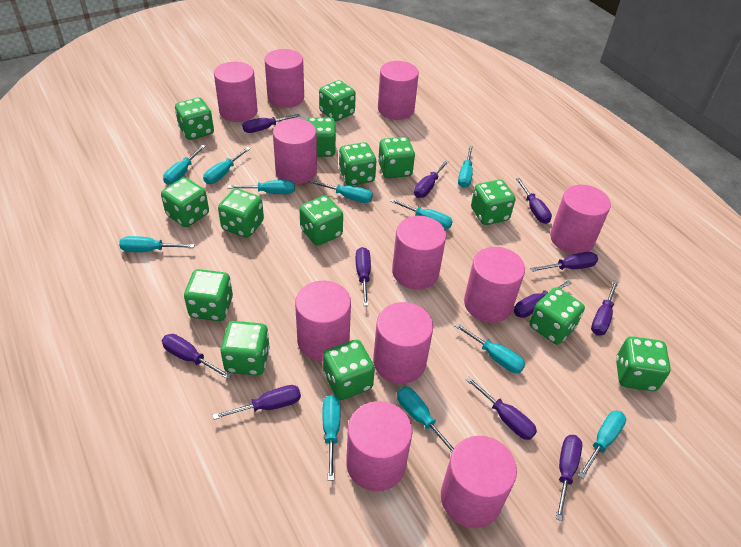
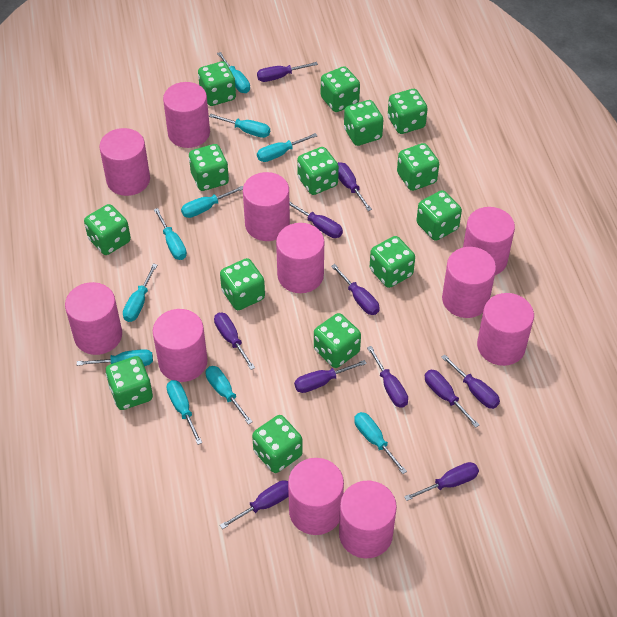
turquoise screwdriver: 11 -> 10

